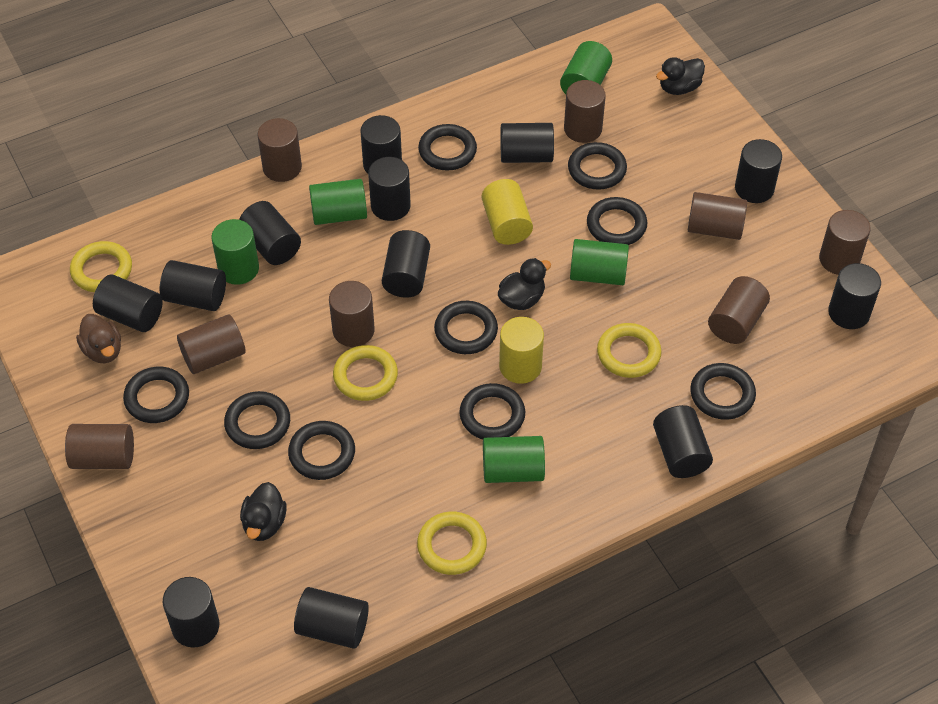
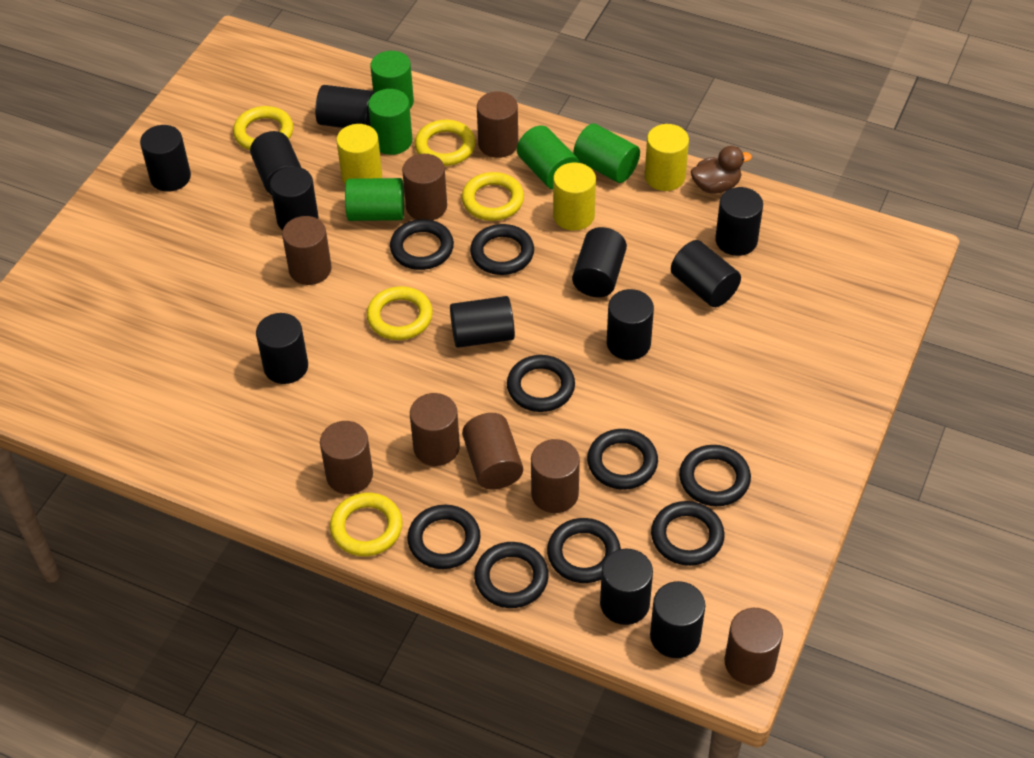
black duck: 3 -> 0
yellow cylinder: 2 -> 3
yellow ring: 4 -> 5

